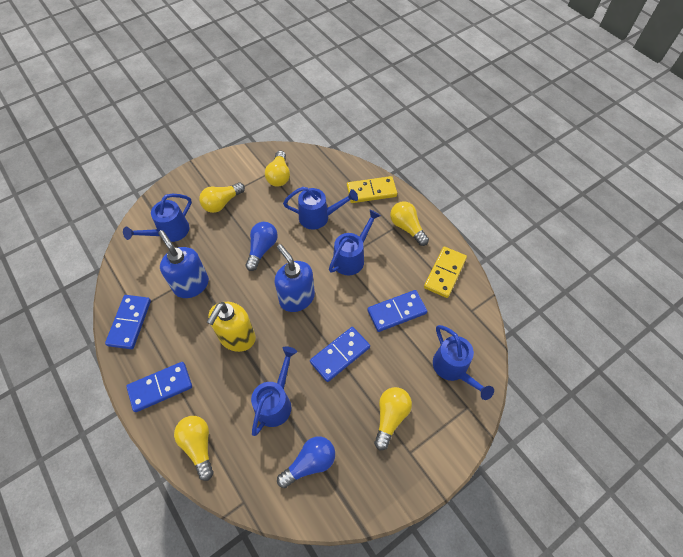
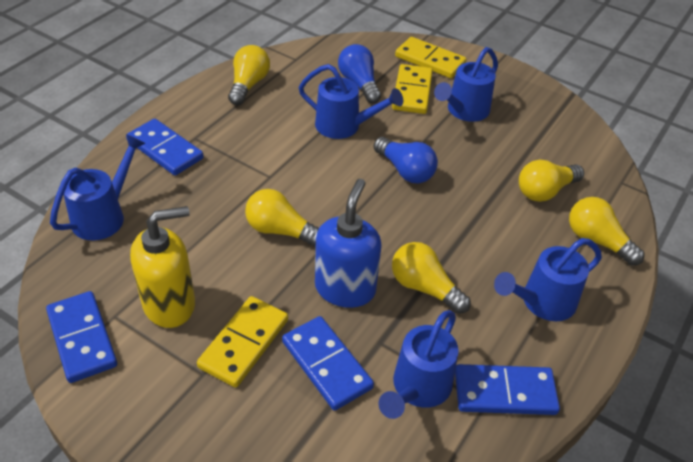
blue soap dispenser: 2 -> 1
yellow domino: 2 -> 3

